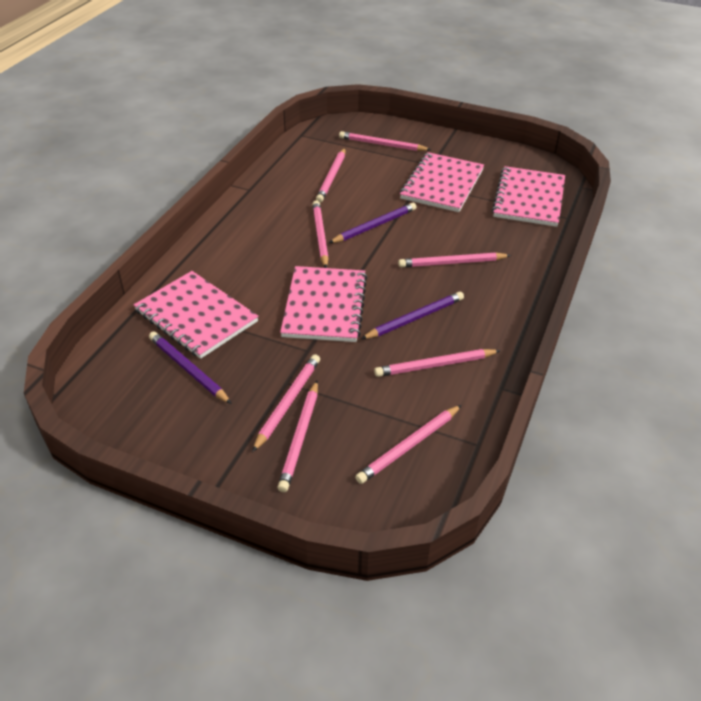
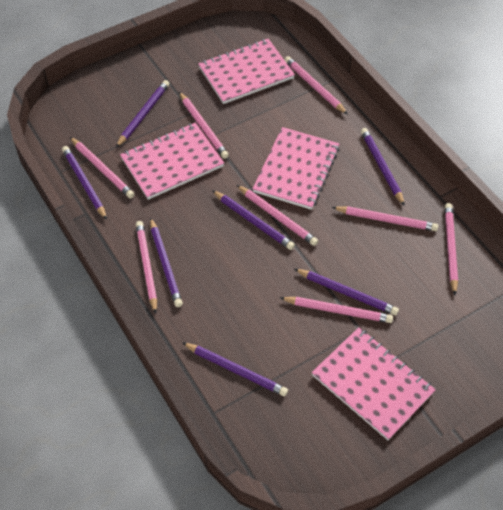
purple pencil: 3 -> 7

